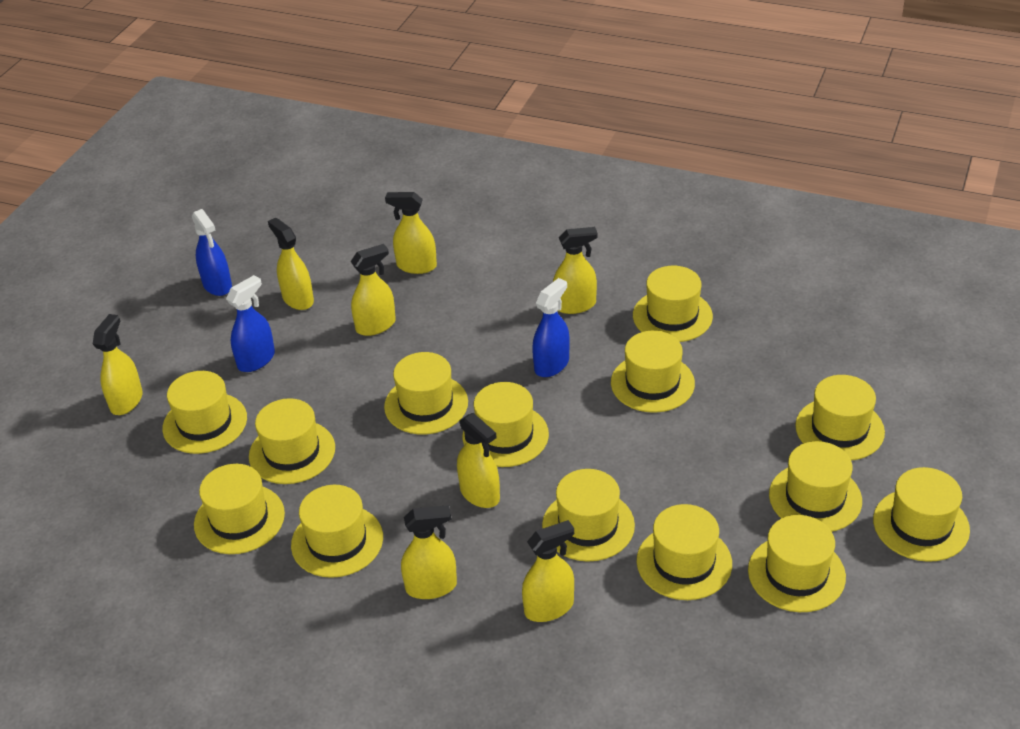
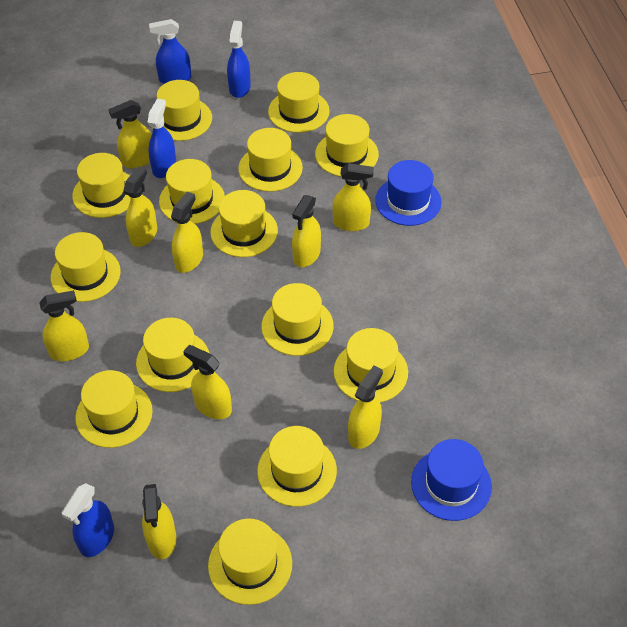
blue hat: 0 -> 2
blue spray bottle: 3 -> 4
yellow spray bottle: 8 -> 9

